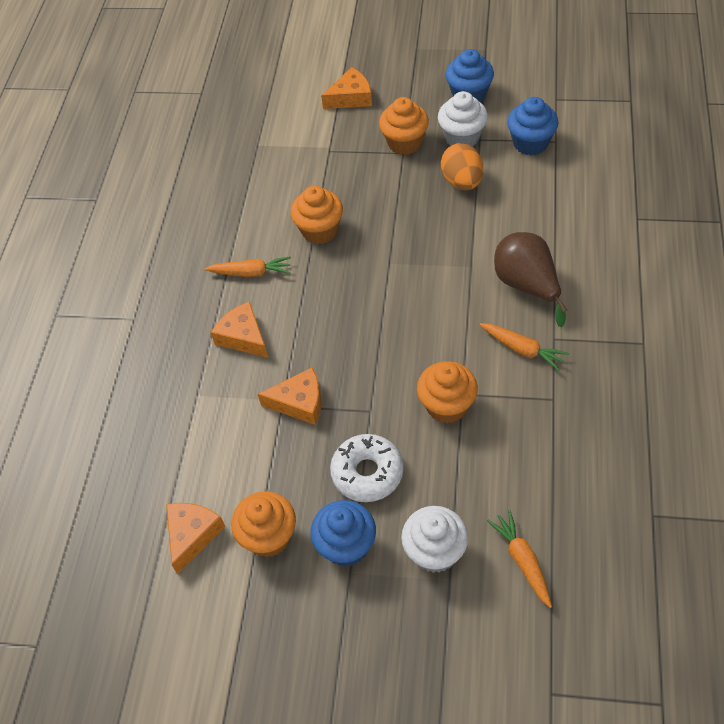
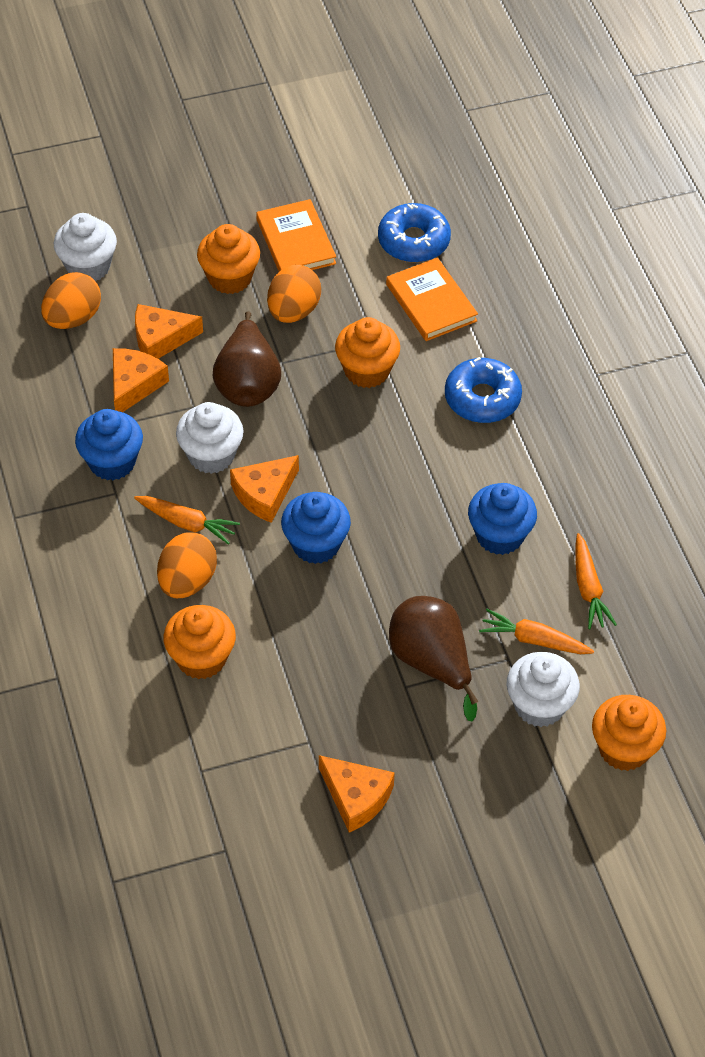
blue donut: 0 -> 2
brown pear: 1 -> 2
orange book: 0 -> 2
orange egg: 1 -> 3
white cupcake: 2 -> 3
white donut: 1 -> 0

